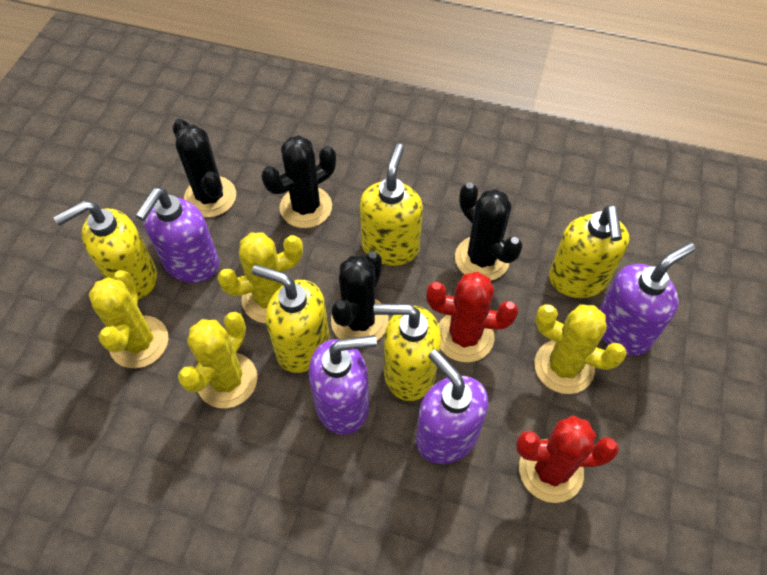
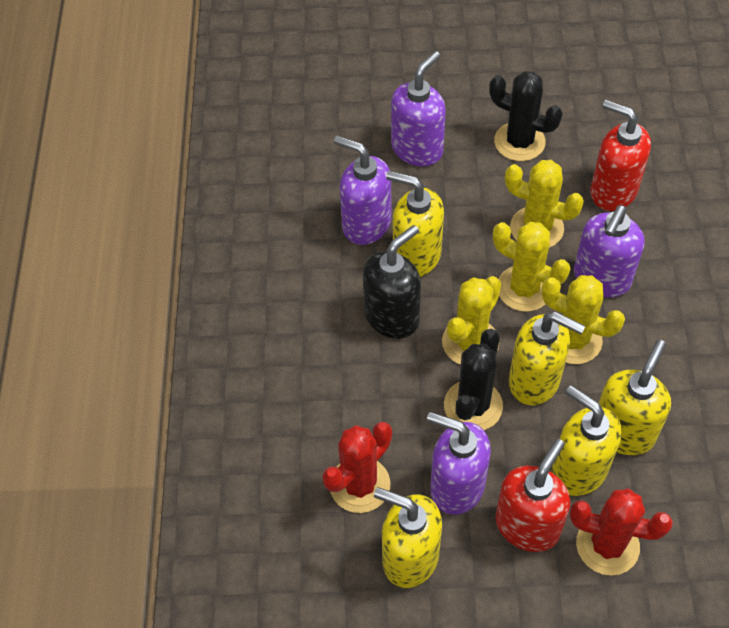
black cactus: 4 -> 2
black soap dispenser: 0 -> 1
red soap dispenser: 0 -> 2

